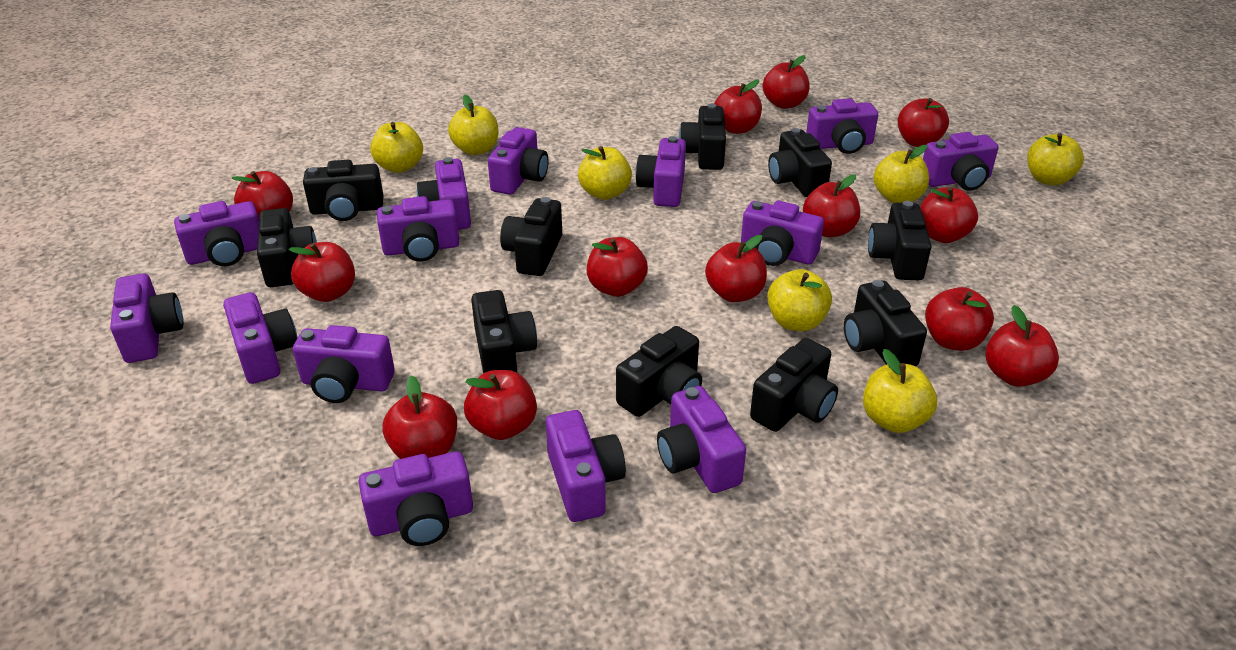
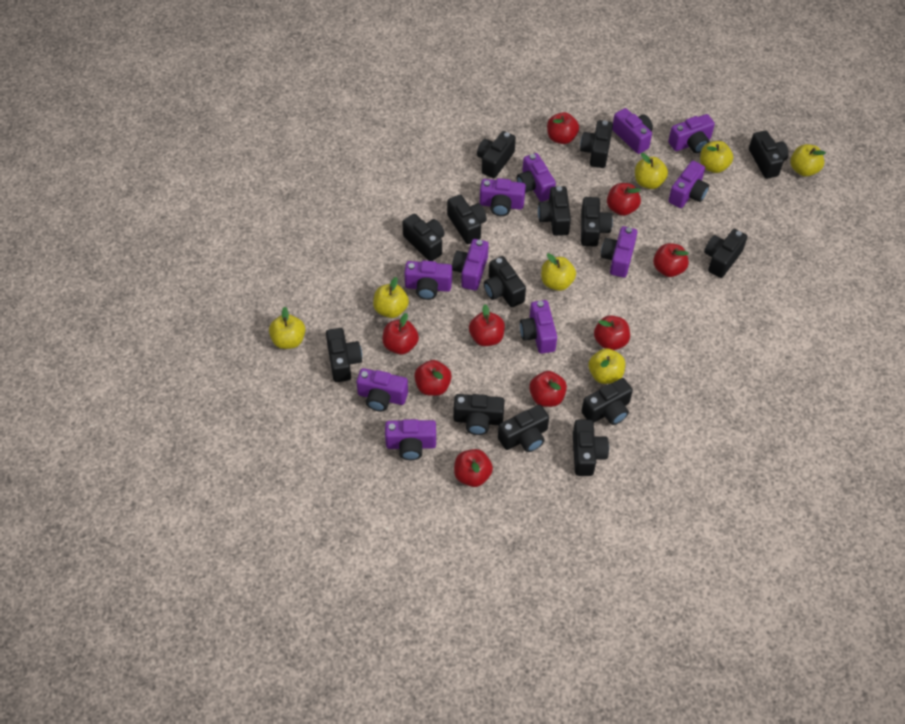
black camera: 10 -> 14
purple camera: 14 -> 11
red apple: 13 -> 9

